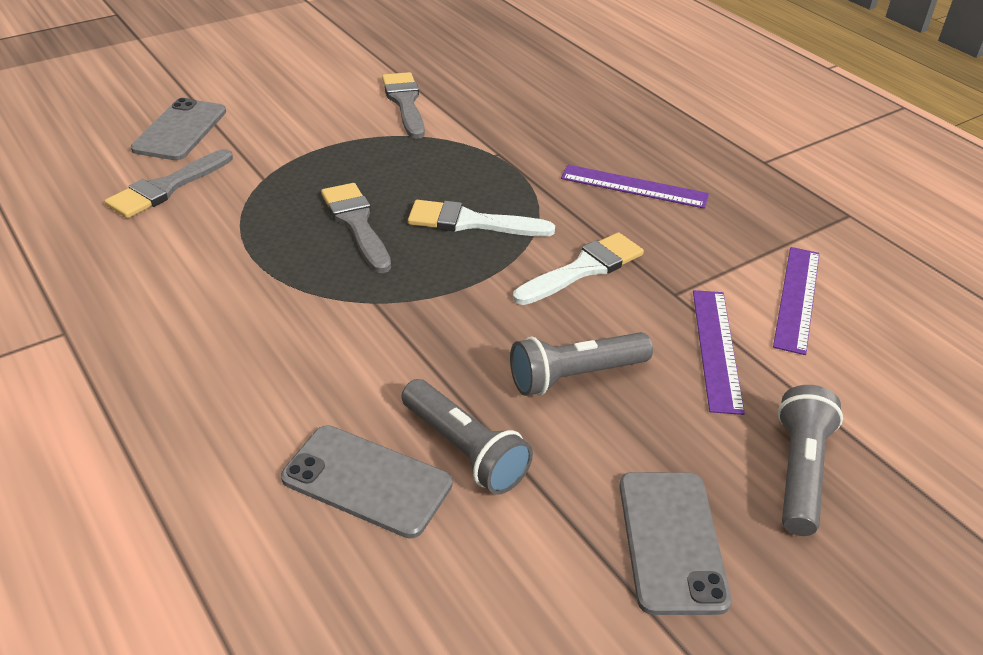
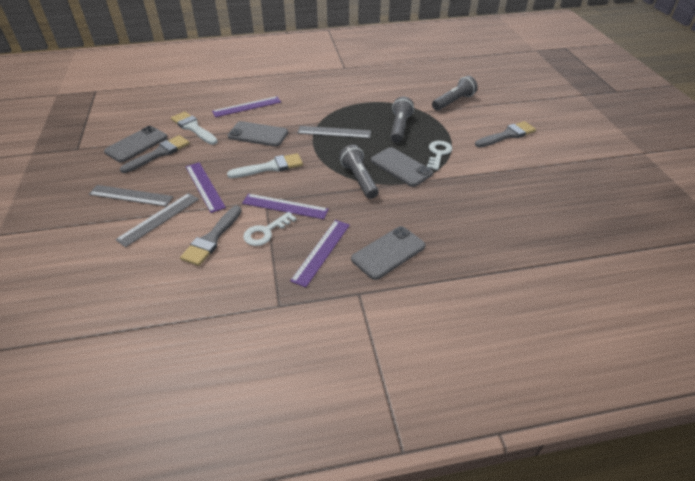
grey phone: 3 -> 4
grey ruler: 0 -> 3
purple ruler: 3 -> 4
white key: 0 -> 2

